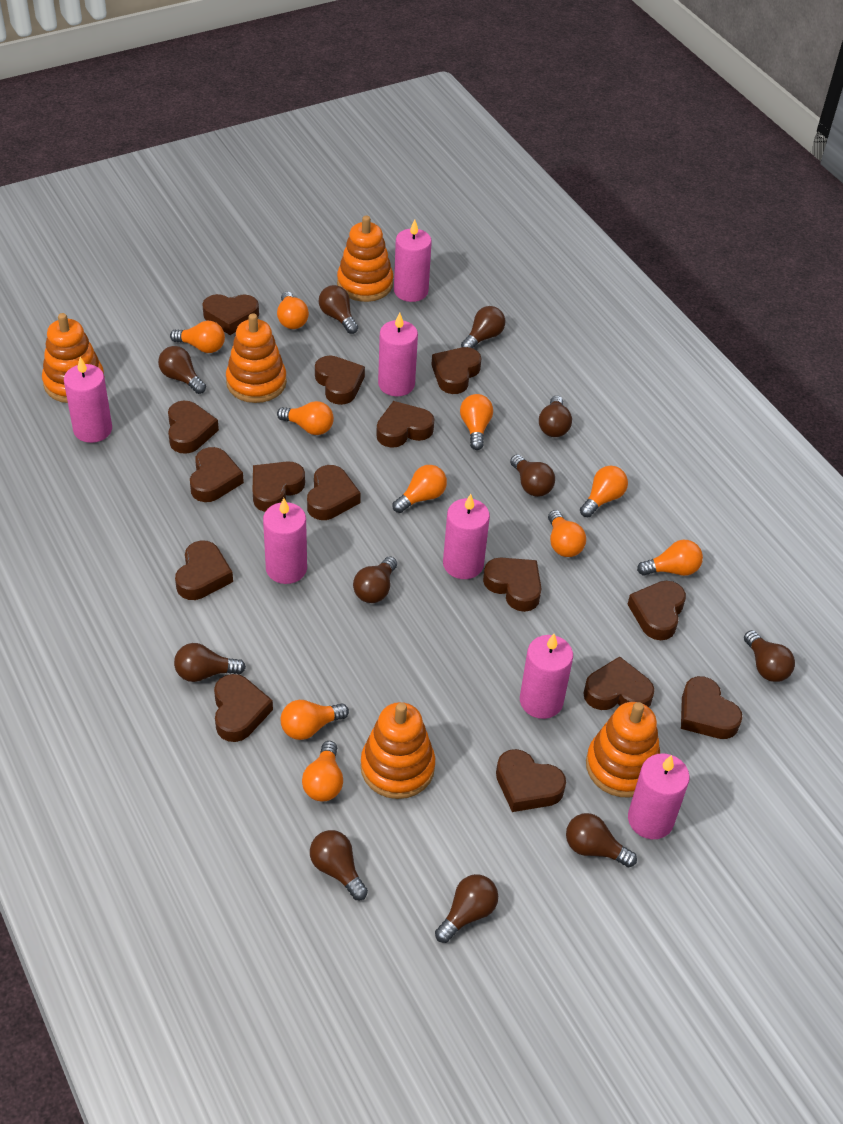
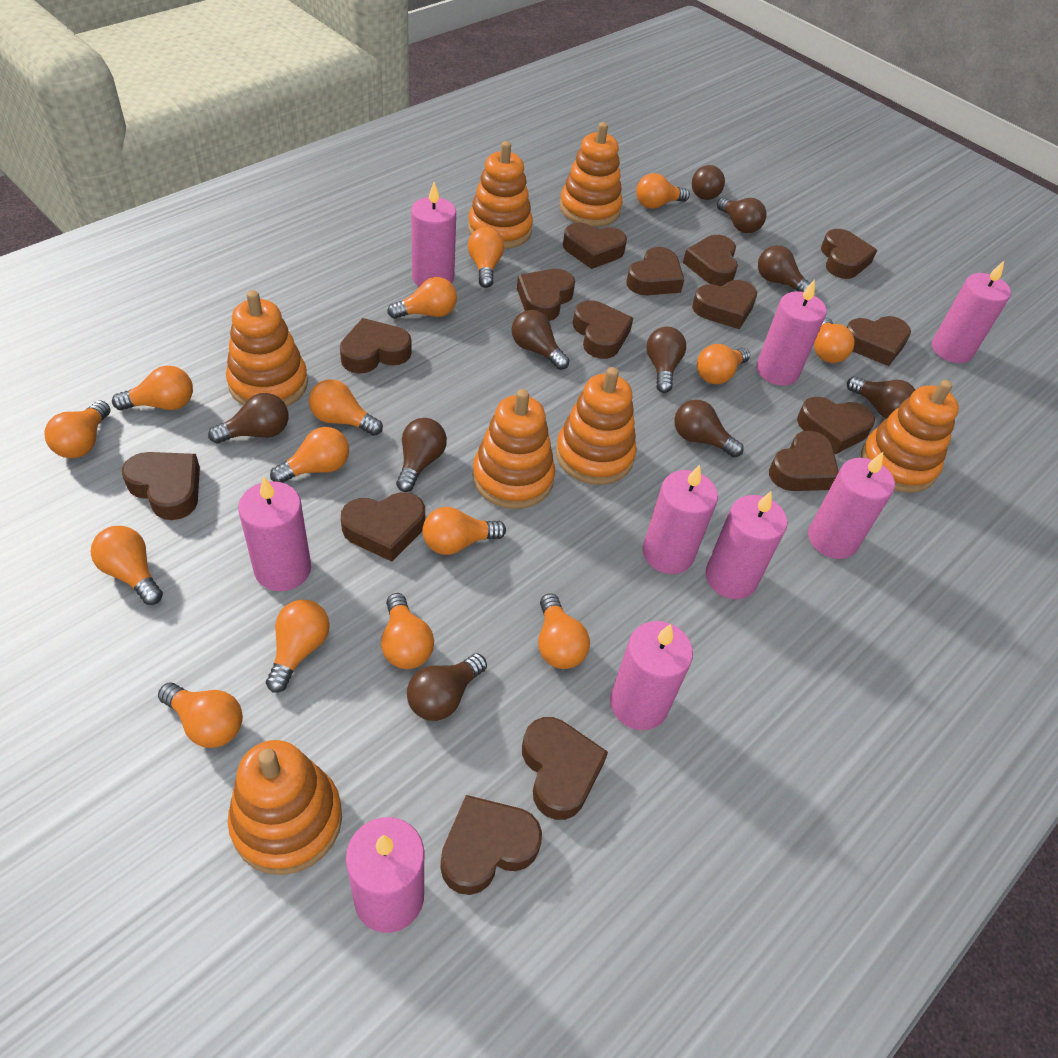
brown light bulb: 11 -> 10
orange light bulb: 10 -> 15
orange stacking toy: 5 -> 7
pink candle: 7 -> 9

